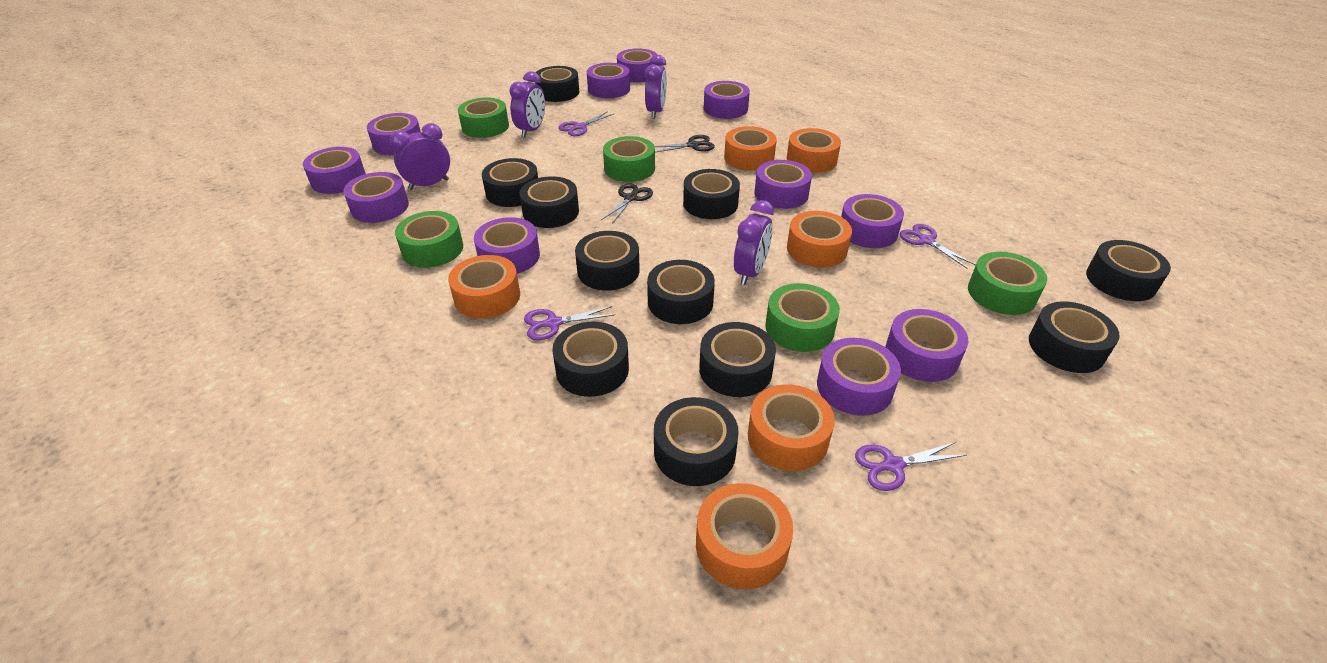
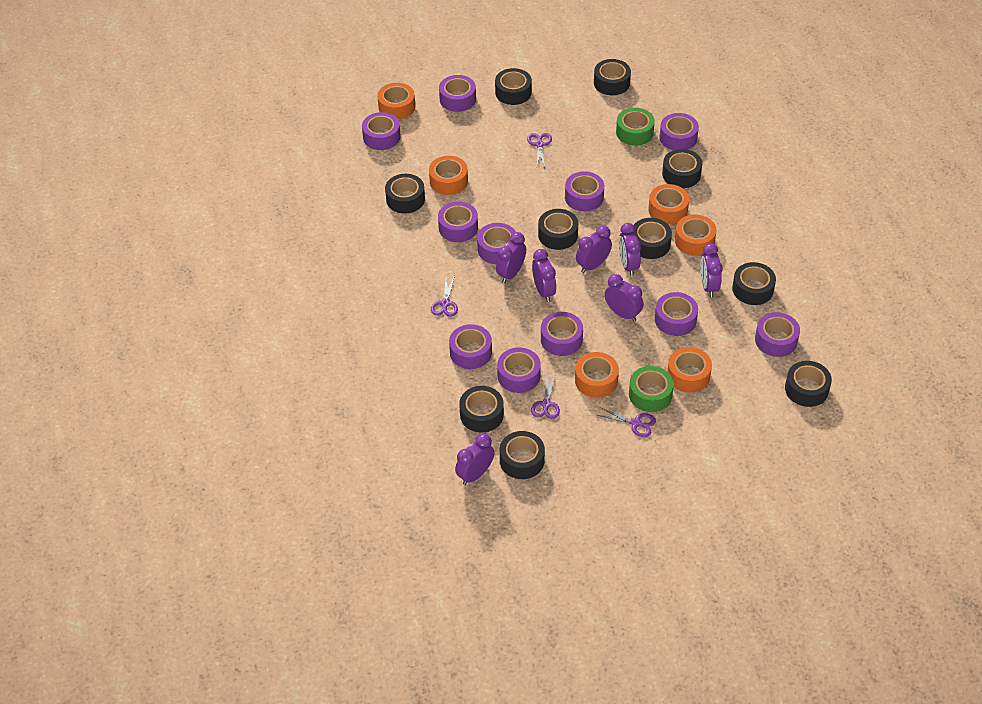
black scissors: 2 -> 0
black tape: 11 -> 10
green tape: 5 -> 2
purple clock: 4 -> 7

